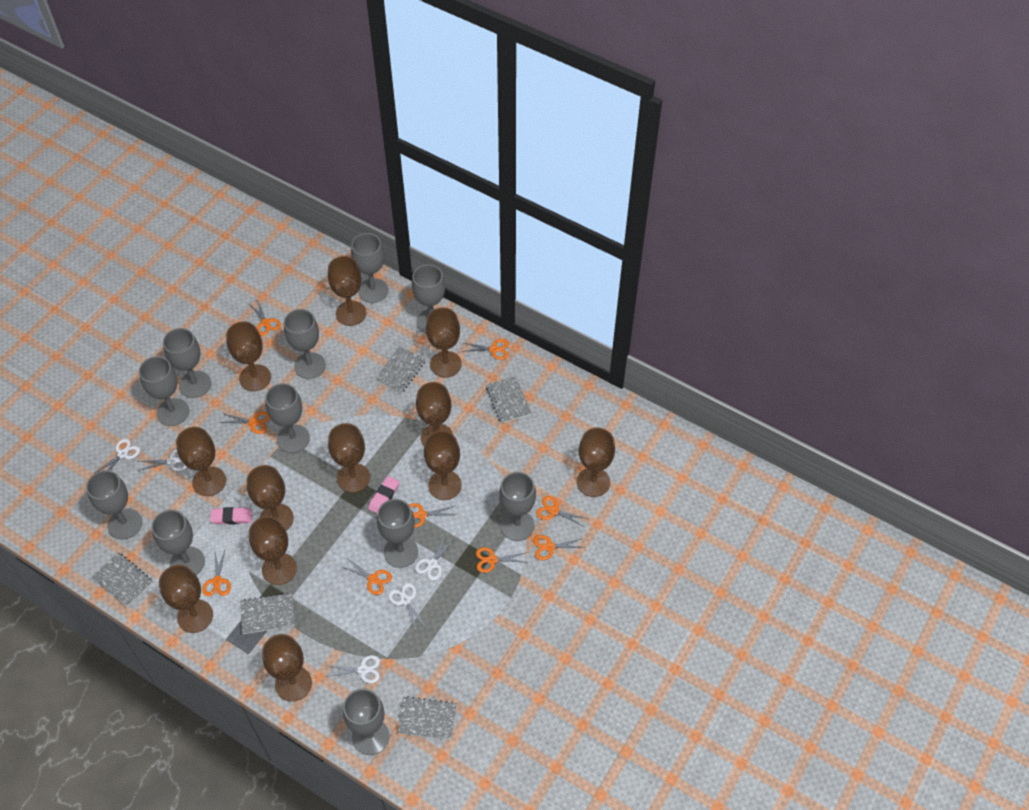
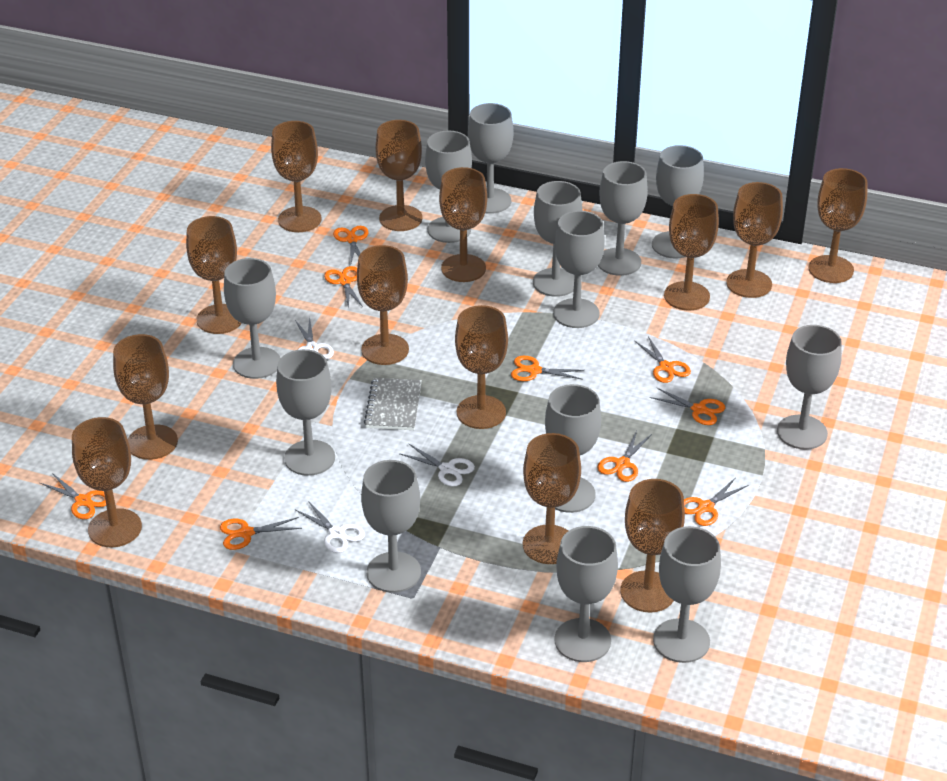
brown goblet: 12 -> 13
grey goblet: 11 -> 13
grey notebook: 5 -> 1
pink eraser: 2 -> 0
white scissors: 5 -> 3

